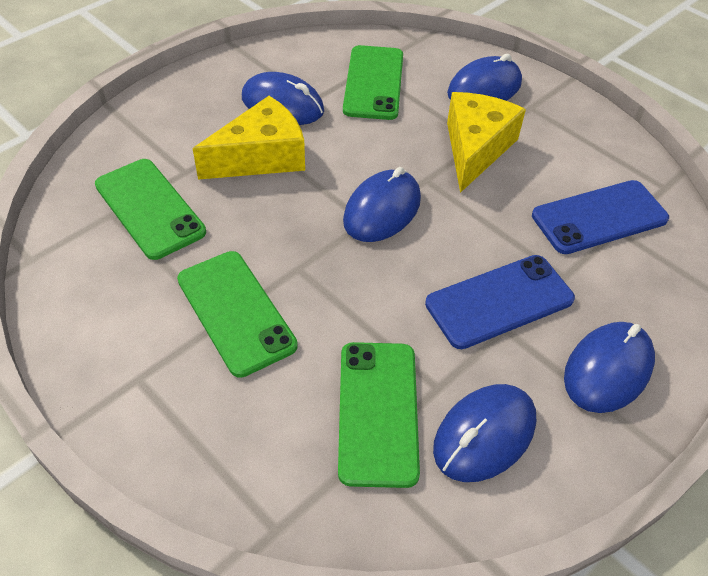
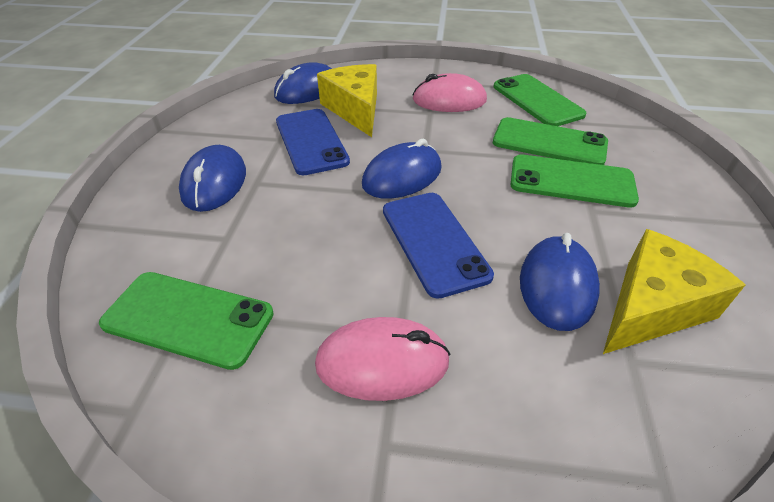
blue mouse: 5 -> 4
pink mouse: 0 -> 2

